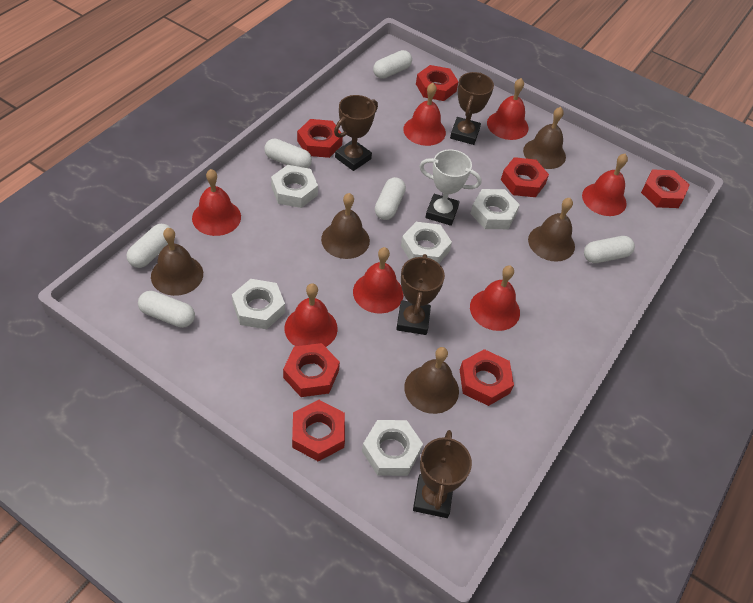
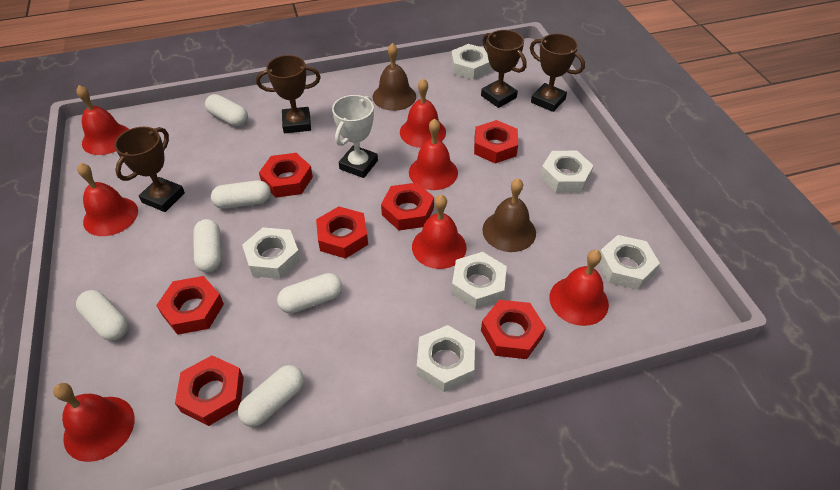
brown bell: 5 -> 2
white nut: 5 -> 6

